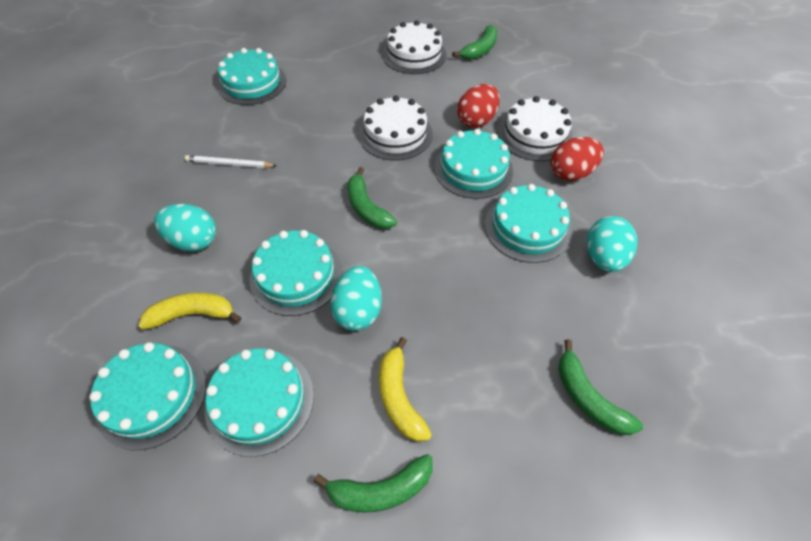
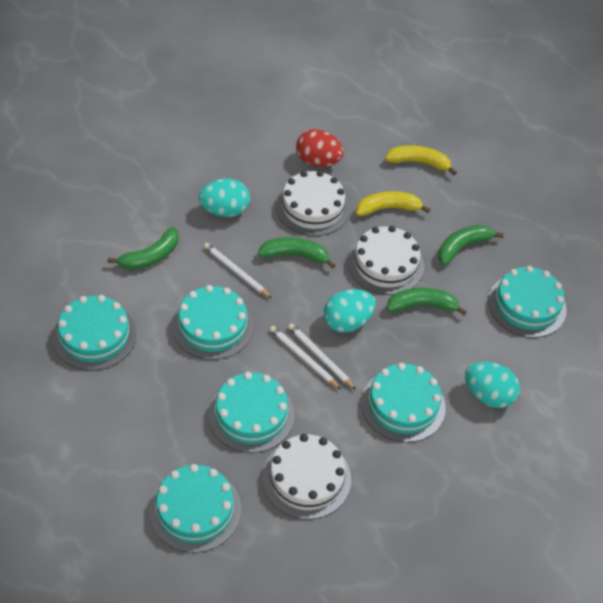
red egg: 2 -> 1
white pencil: 1 -> 3

